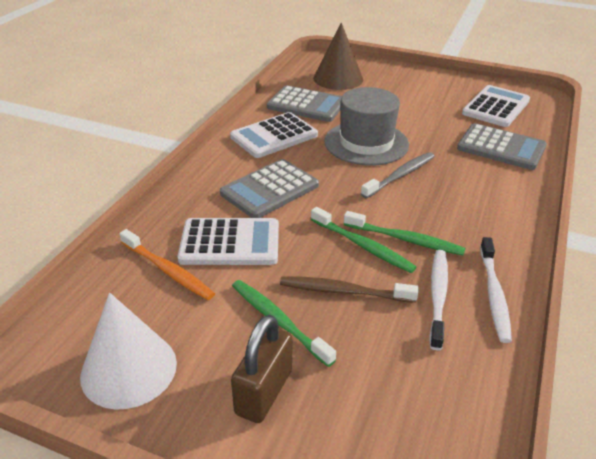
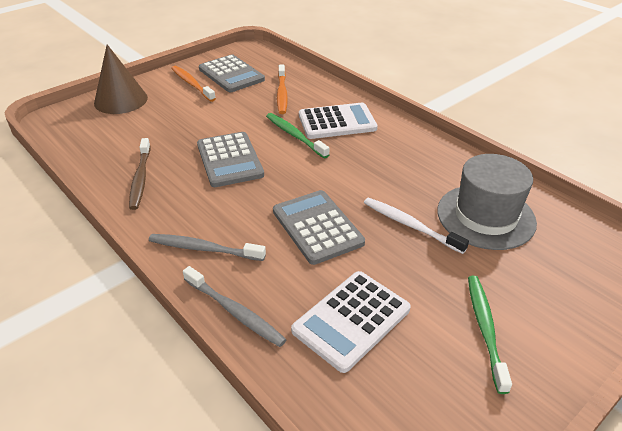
brown padlock: 1 -> 0
green toothbrush: 3 -> 2
grey toothbrush: 1 -> 2
orange toothbrush: 1 -> 2
white calculator: 3 -> 2
white cone: 1 -> 0
white toothbrush: 2 -> 1

